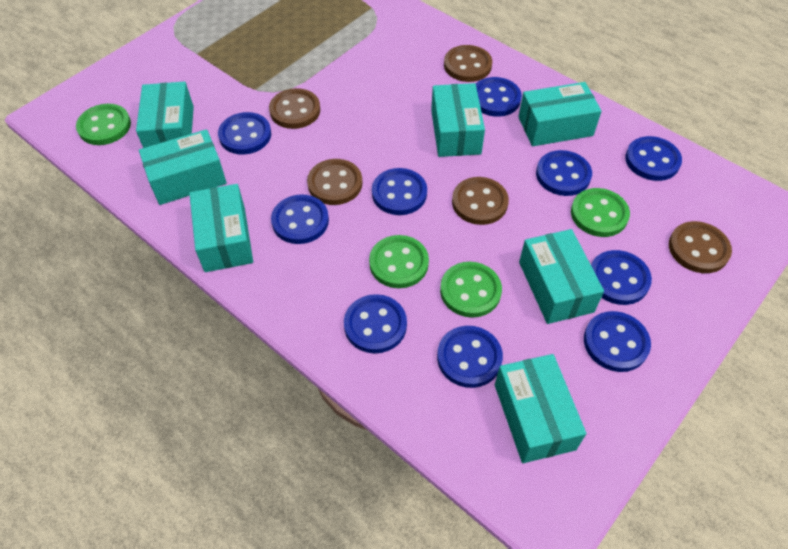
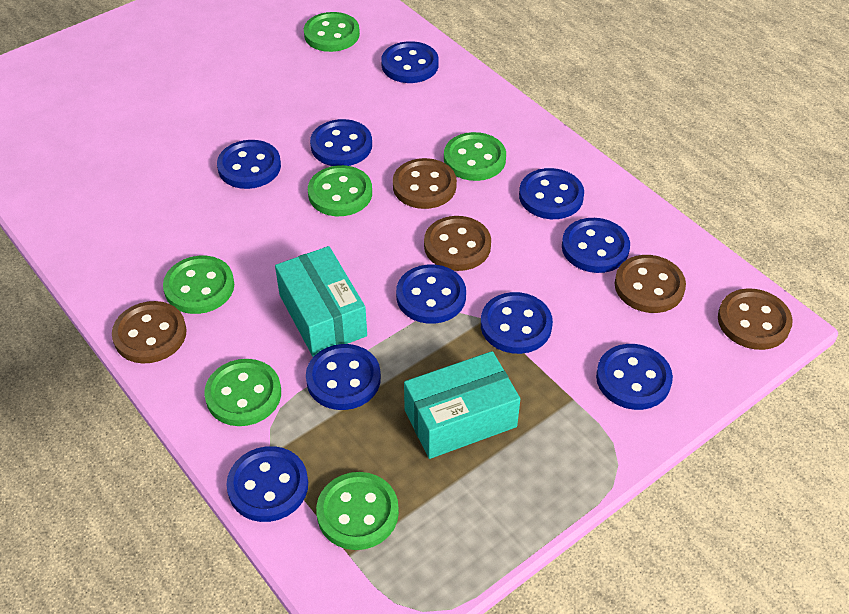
green button: 4 -> 6
turquoise box: 7 -> 2

